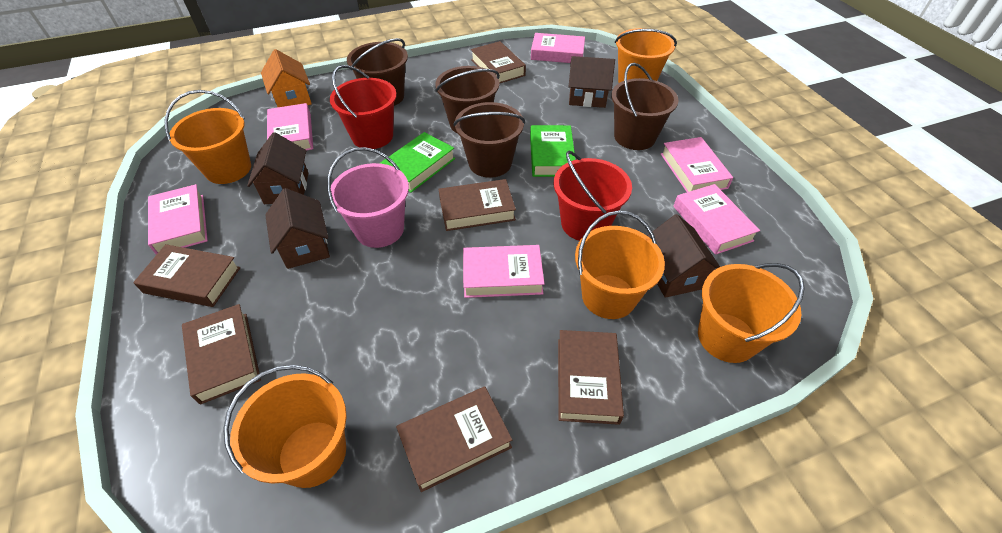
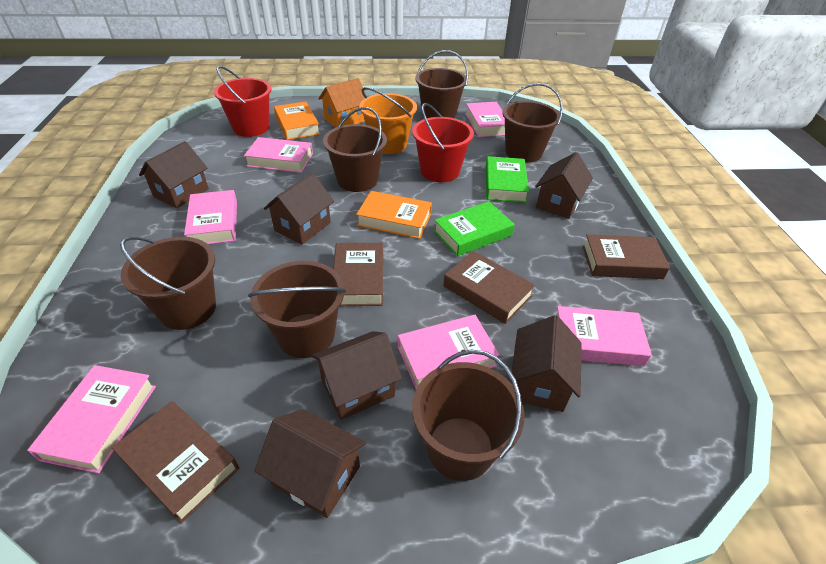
brown book: 6 -> 4
brown bucket: 4 -> 6
brown house: 4 -> 6
orange book: 0 -> 2
orange bucket: 5 -> 1
pink bucket: 1 -> 0

